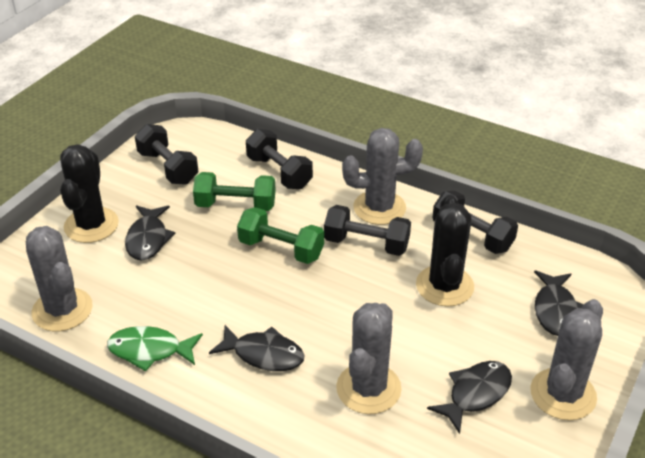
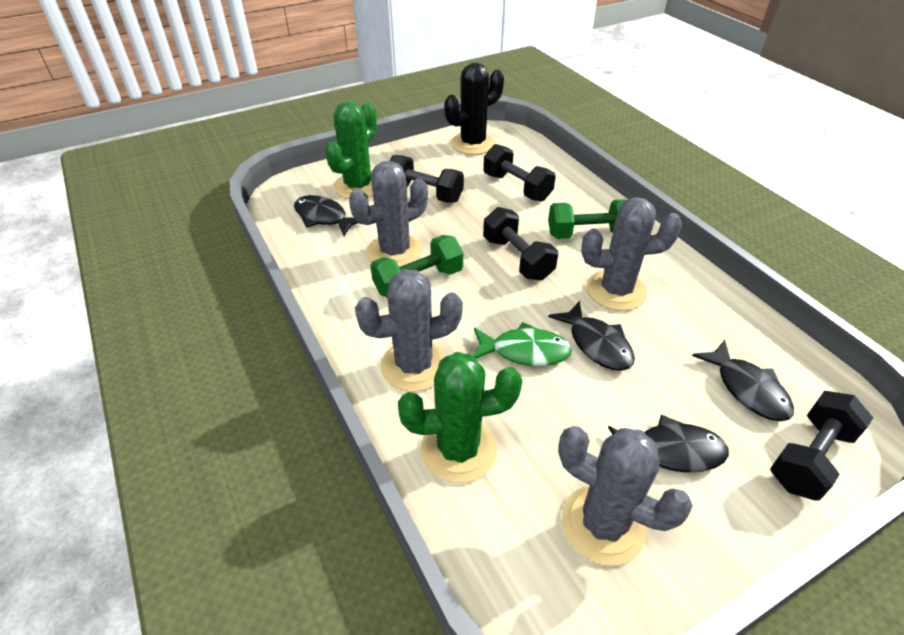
black cactus: 2 -> 1
green cactus: 0 -> 2

